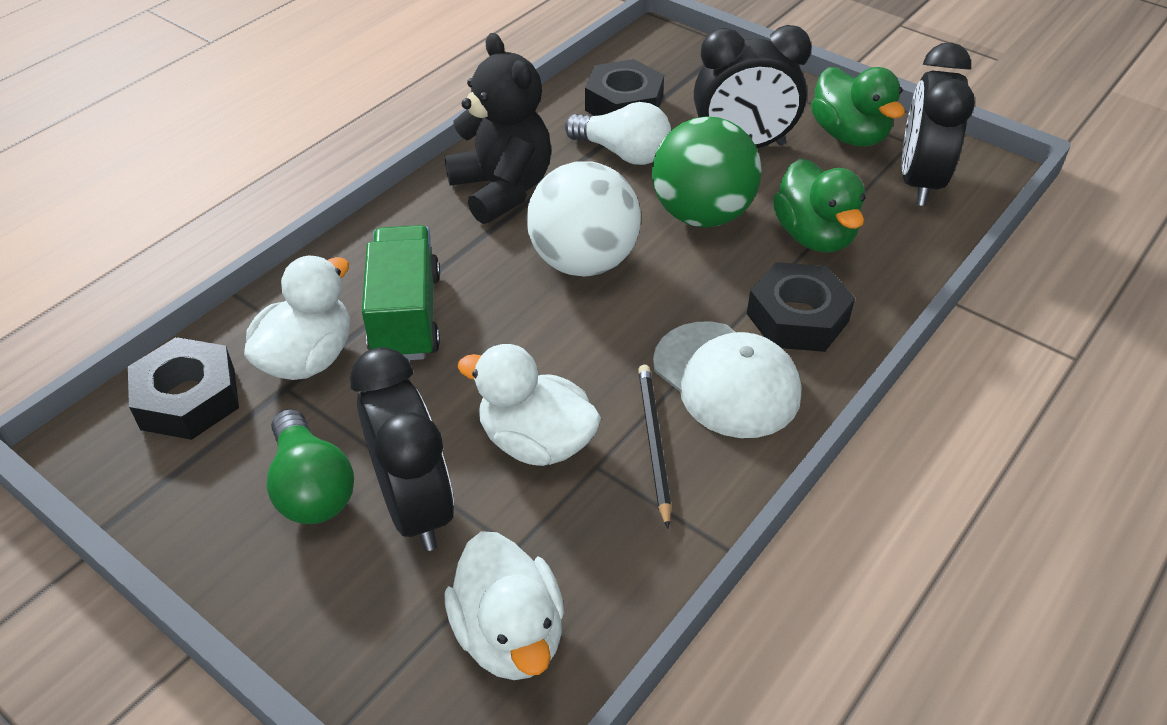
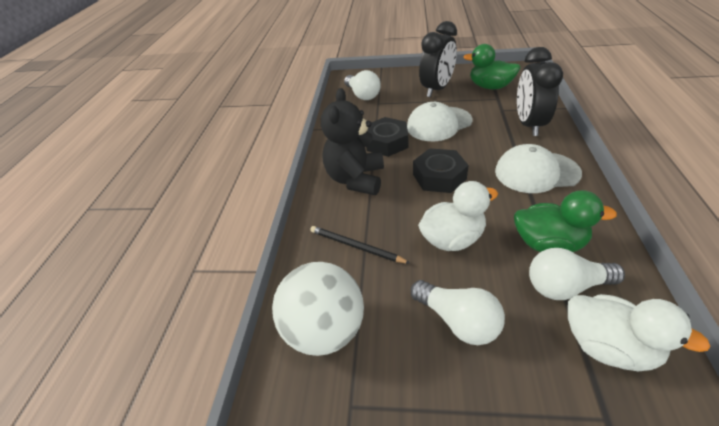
black clock: 3 -> 2
black nut: 3 -> 2
green ball: 1 -> 0
green light bulb: 1 -> 0
green truck: 1 -> 0
white cap: 1 -> 2
white duck: 3 -> 2
white light bulb: 1 -> 3

